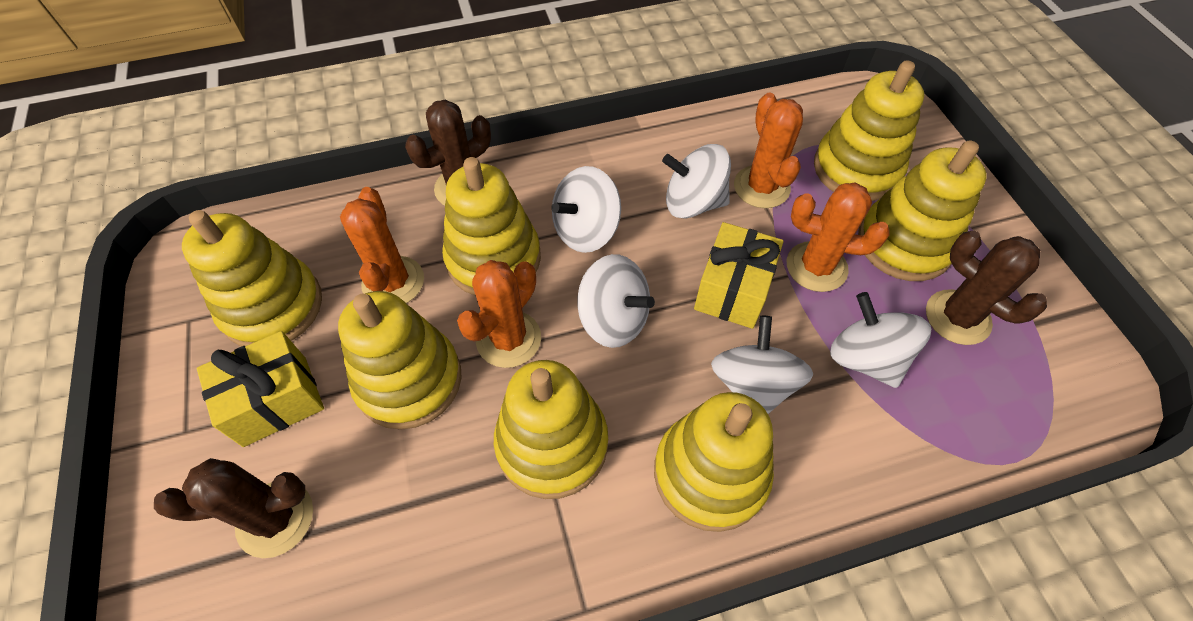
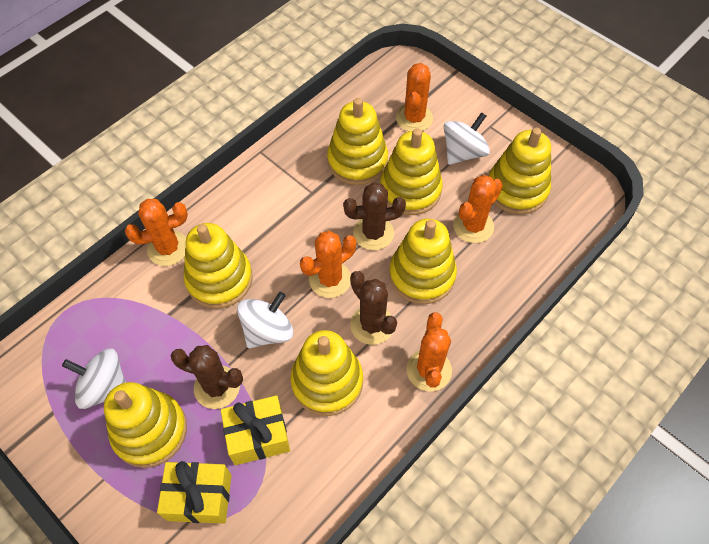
orange cactus: 4 -> 5
white spinning top: 5 -> 3

